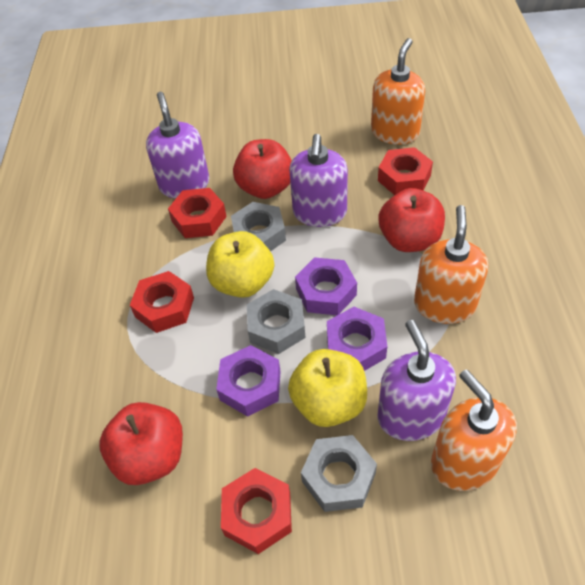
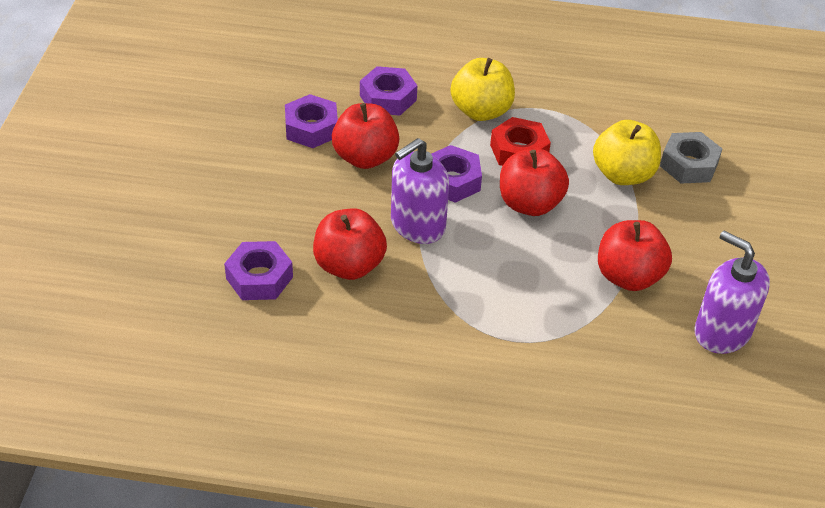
grey nut: 3 -> 1
orange soap dispenser: 3 -> 0
purple nut: 3 -> 4
purple soap dispenser: 3 -> 2
red apple: 3 -> 4
red nut: 4 -> 1

